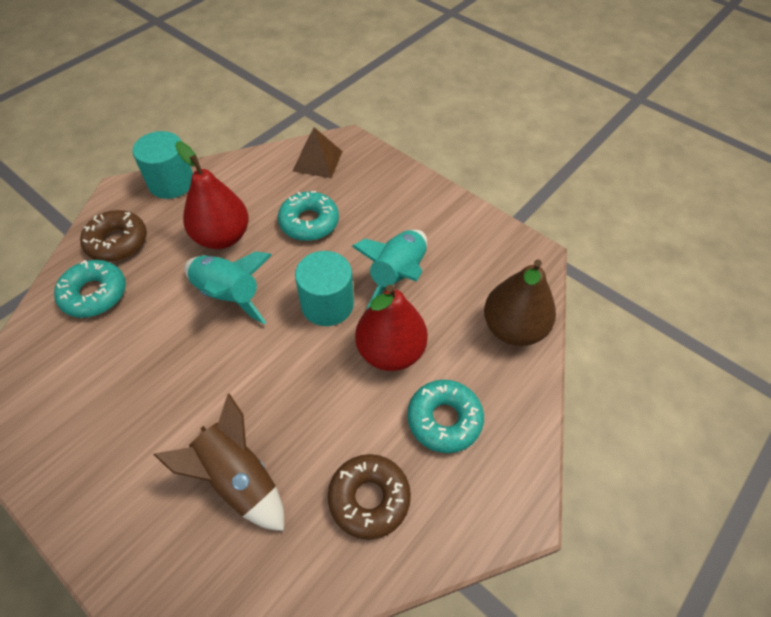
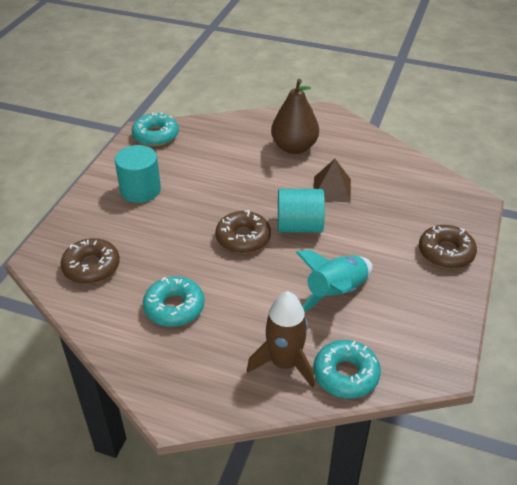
brown donut: 2 -> 3
red pear: 2 -> 0
turquoise rocket: 2 -> 1

